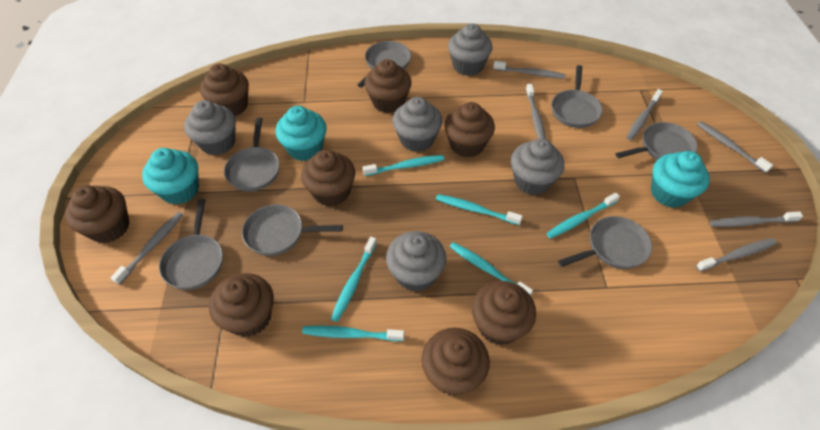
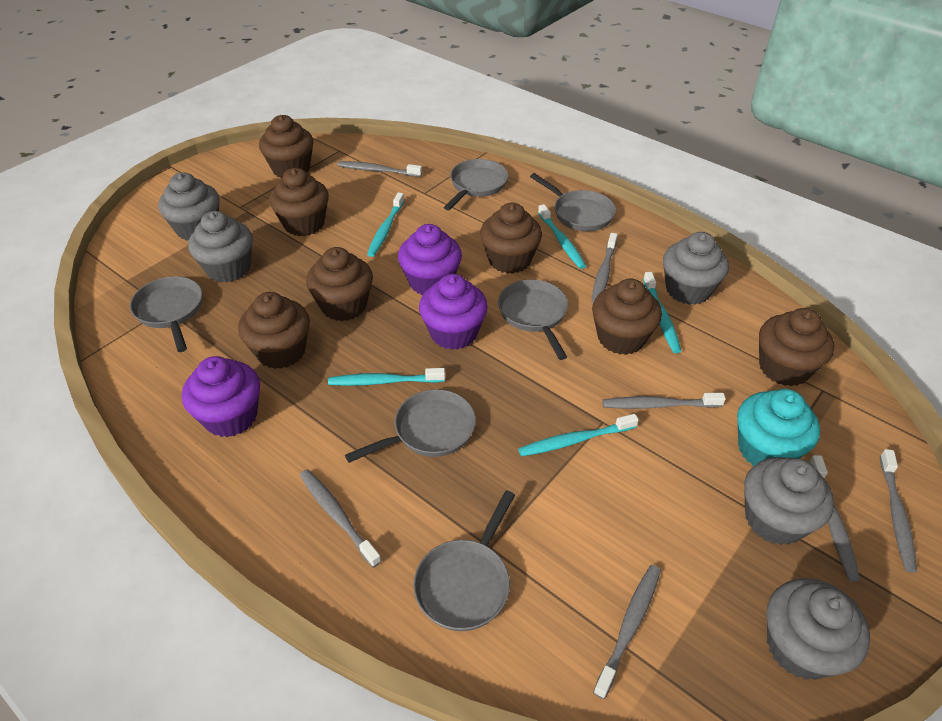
brown cupcake: 8 -> 7
grey pan: 7 -> 6
purple cupcake: 0 -> 3
turquoise cupcake: 3 -> 1
turquoise toothbrush: 6 -> 5

